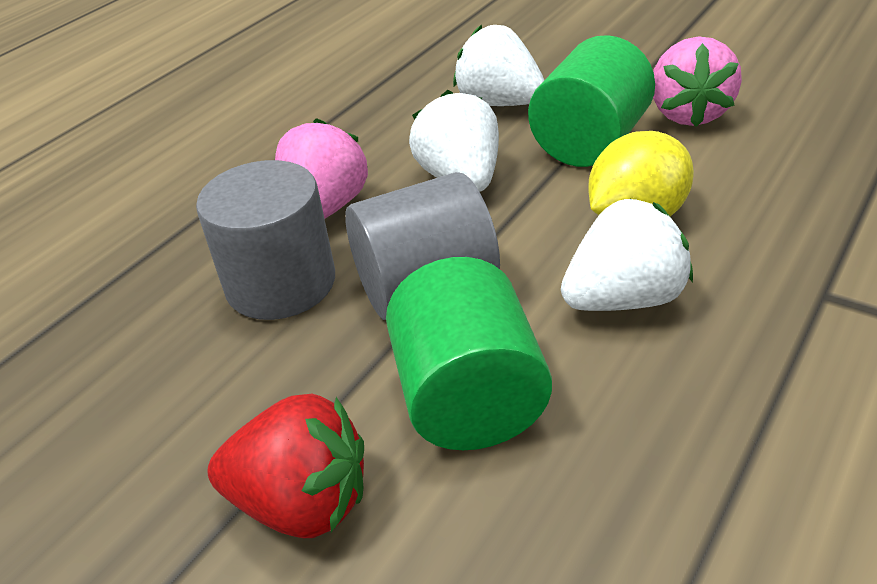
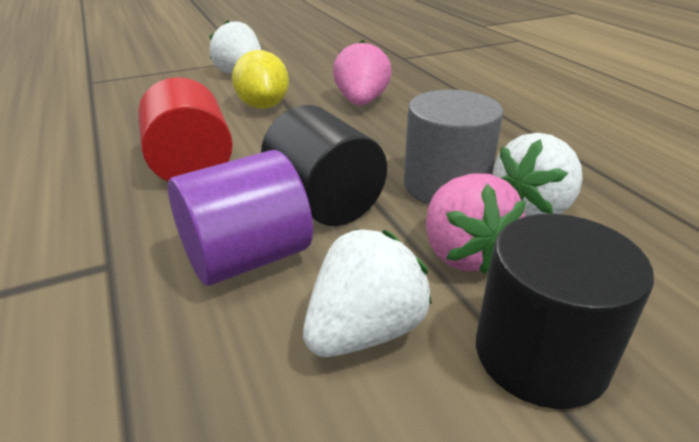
black cylinder: 0 -> 2
green cylinder: 2 -> 0
grey cylinder: 2 -> 1
purple cylinder: 0 -> 1
red cylinder: 0 -> 1
red strawberry: 1 -> 0

